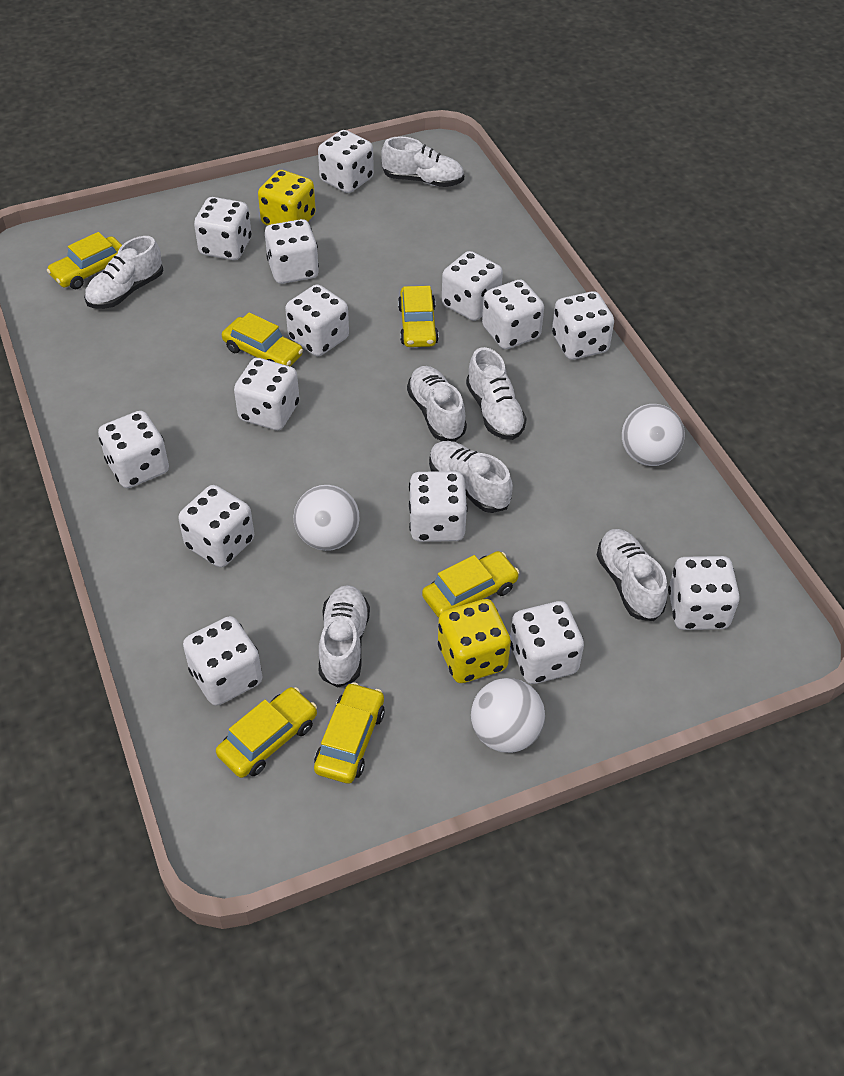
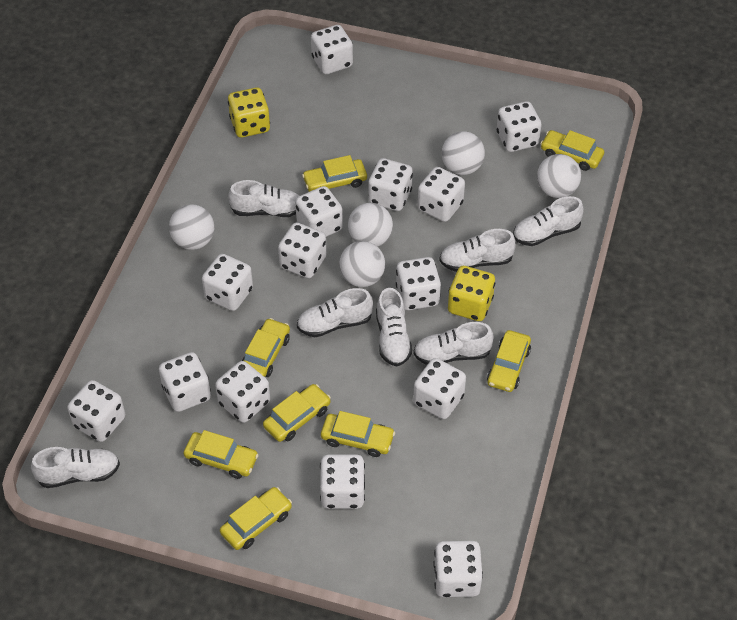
white ball: 3 -> 5
yellow car: 6 -> 8

